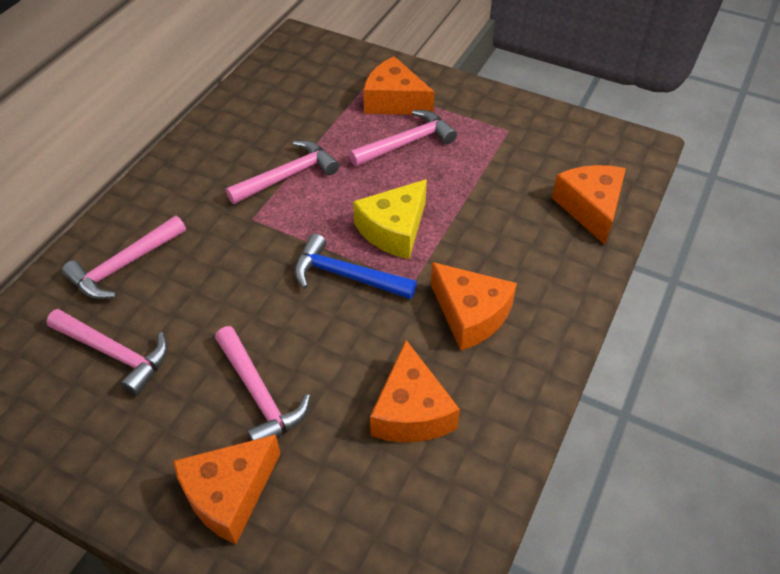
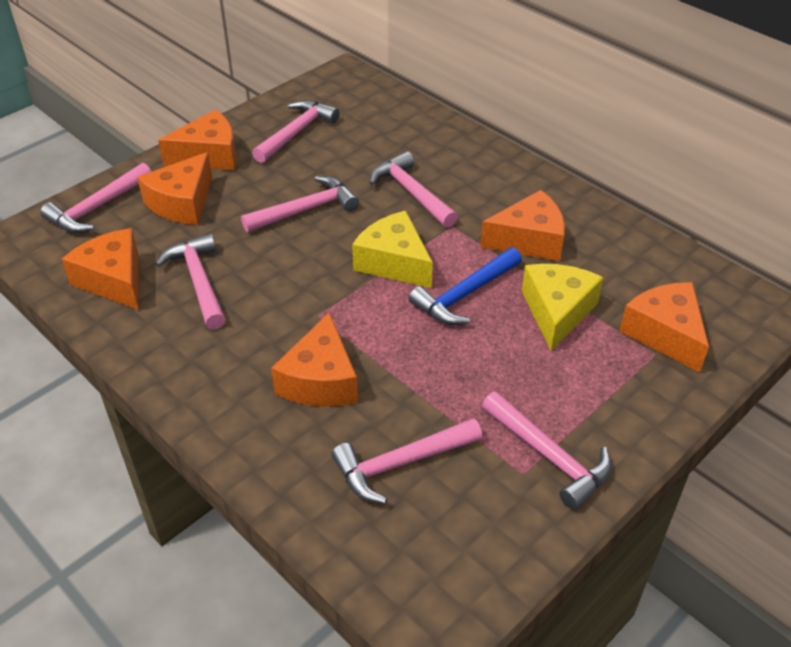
orange cheese: 5 -> 6
pink hammer: 5 -> 7
yellow cheese: 1 -> 2

